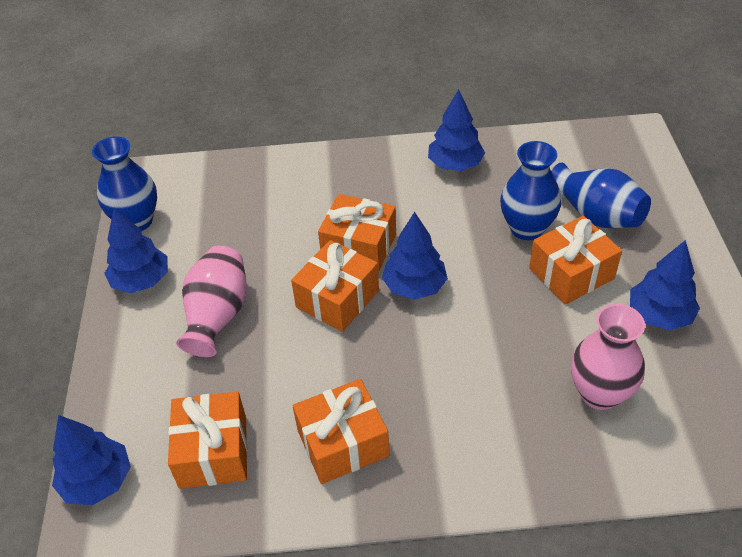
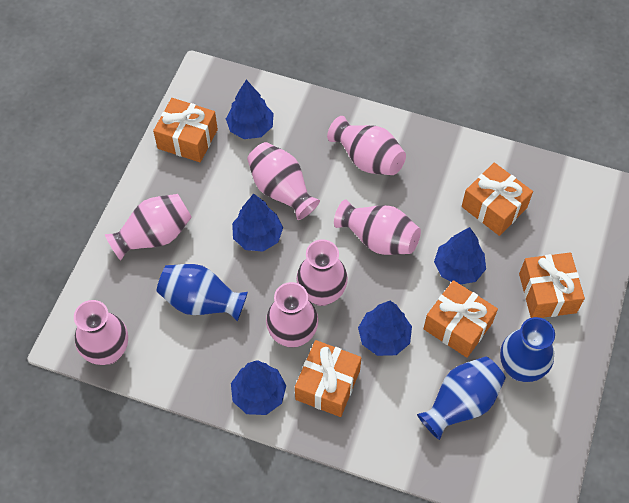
pink vase: 2 -> 7

